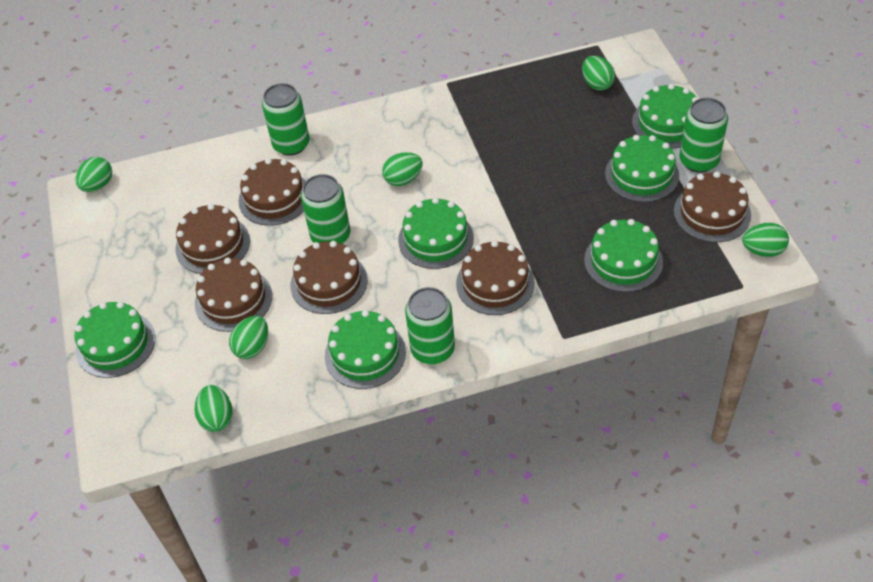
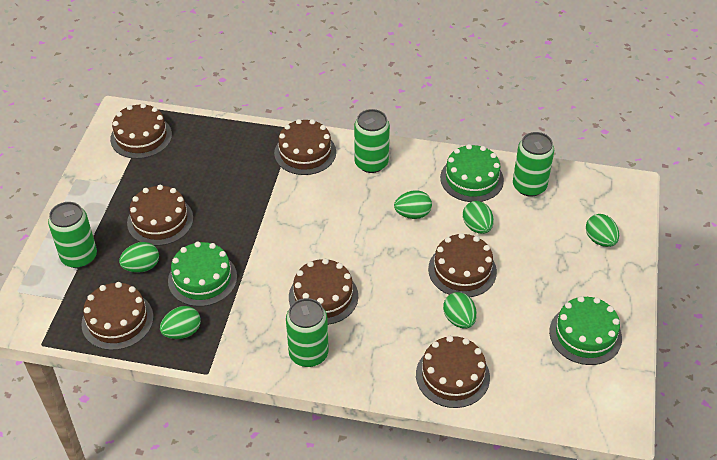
brown cake: 6 -> 7
green cake: 6 -> 3

